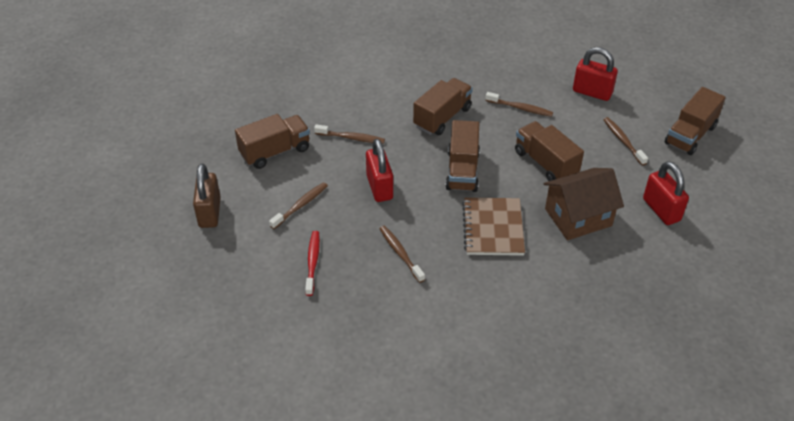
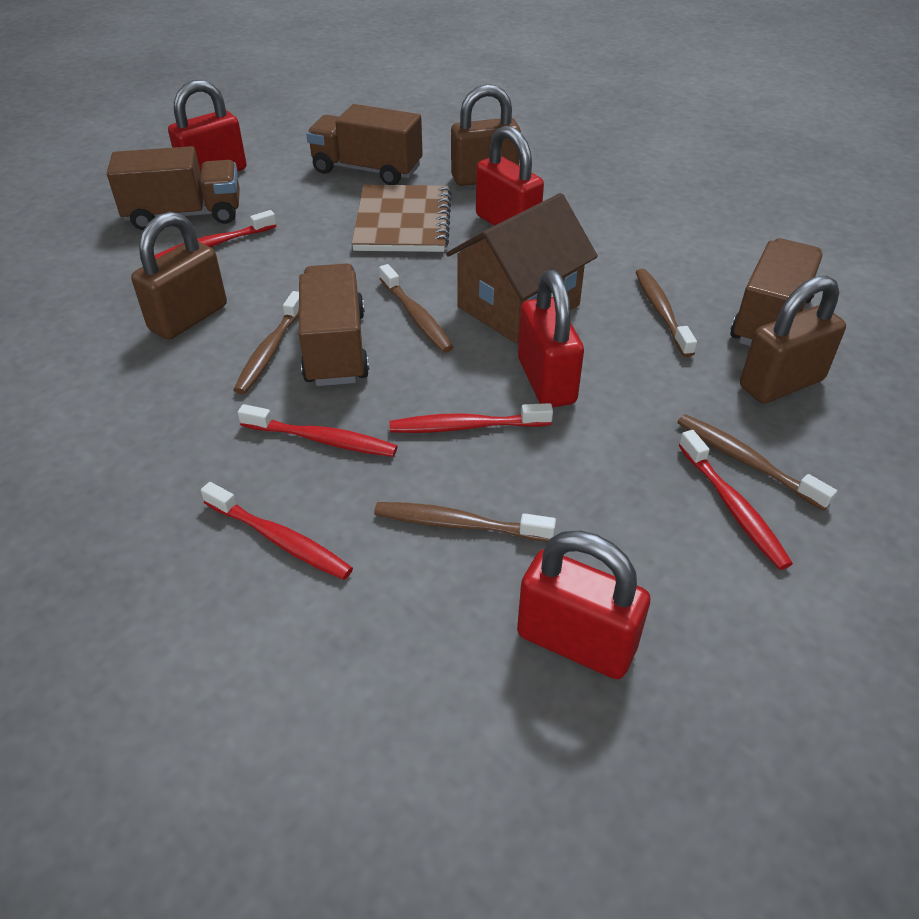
brown padlock: 1 -> 3
brown truck: 5 -> 4
red padlock: 3 -> 4
red toothbrush: 1 -> 5

